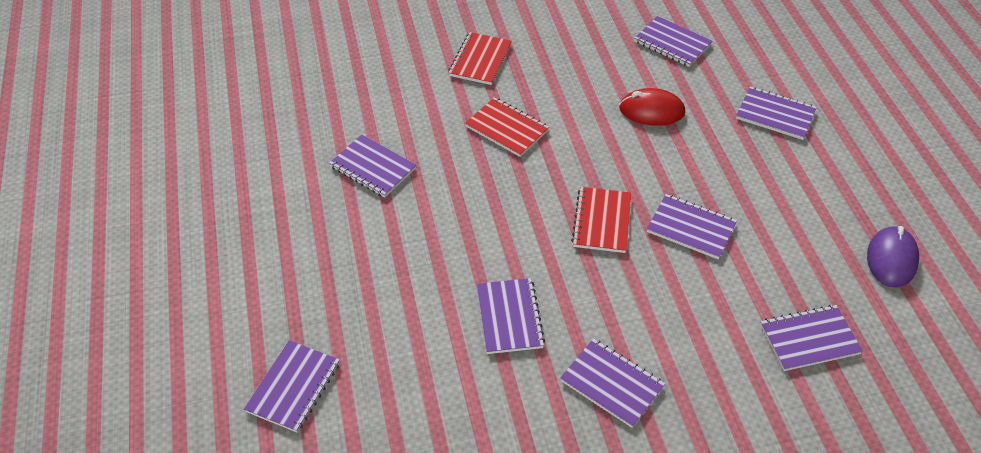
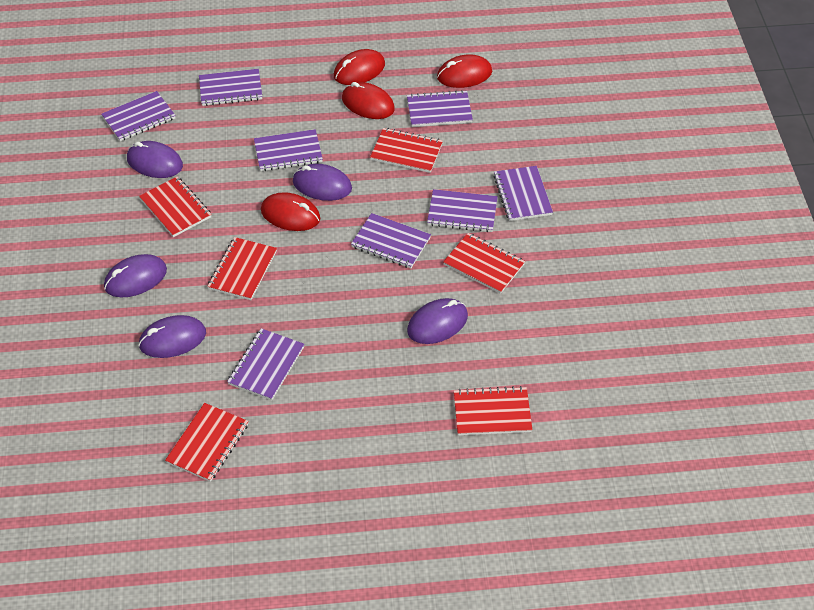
purple mouse: 1 -> 5
red mouse: 1 -> 4
red notebook: 3 -> 6

